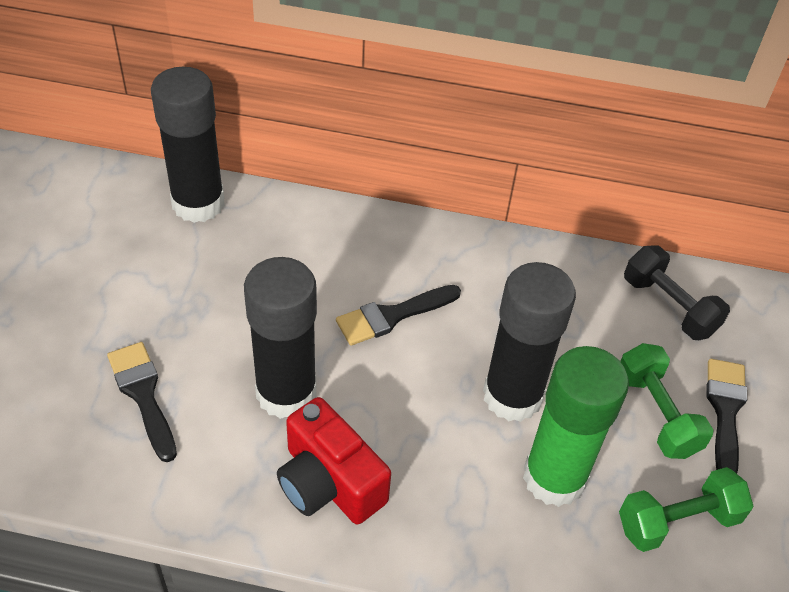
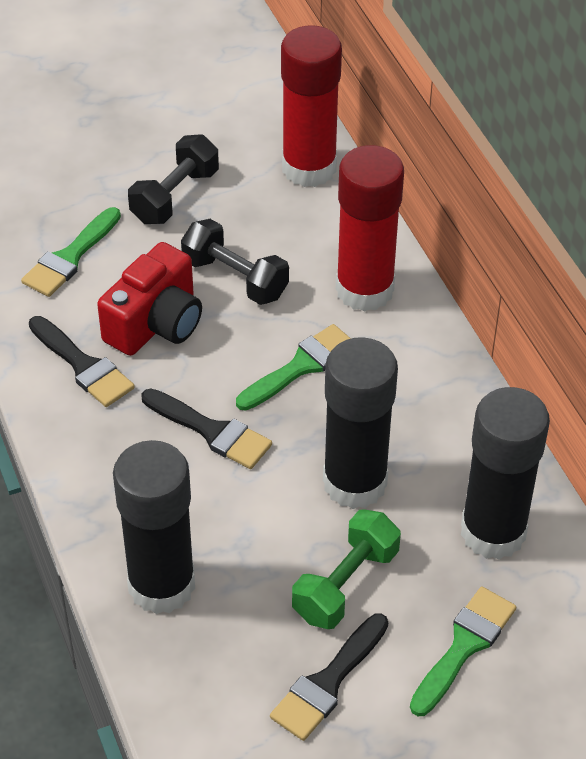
black dumbbell: 1 -> 2
green brush: 0 -> 3
green dumbbell: 2 -> 1
green glue stick: 1 -> 0
red glue stick: 0 -> 2

